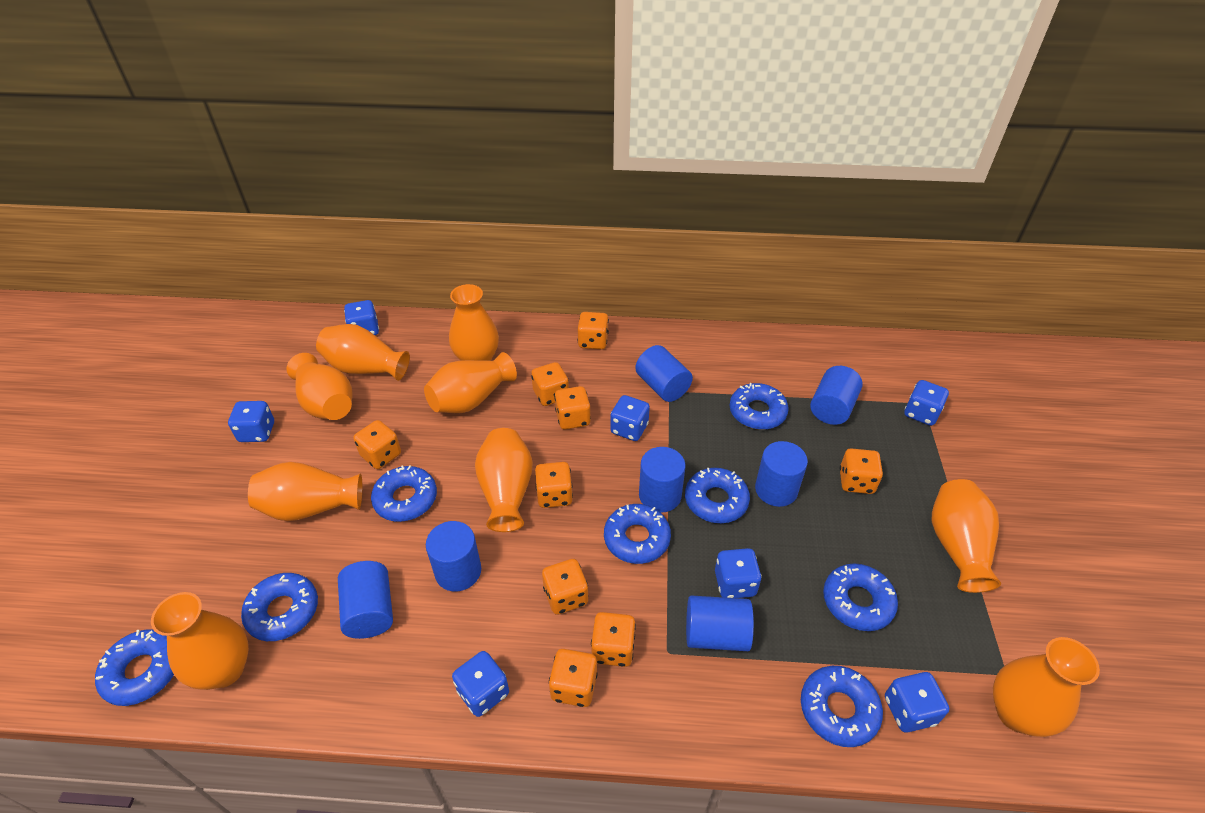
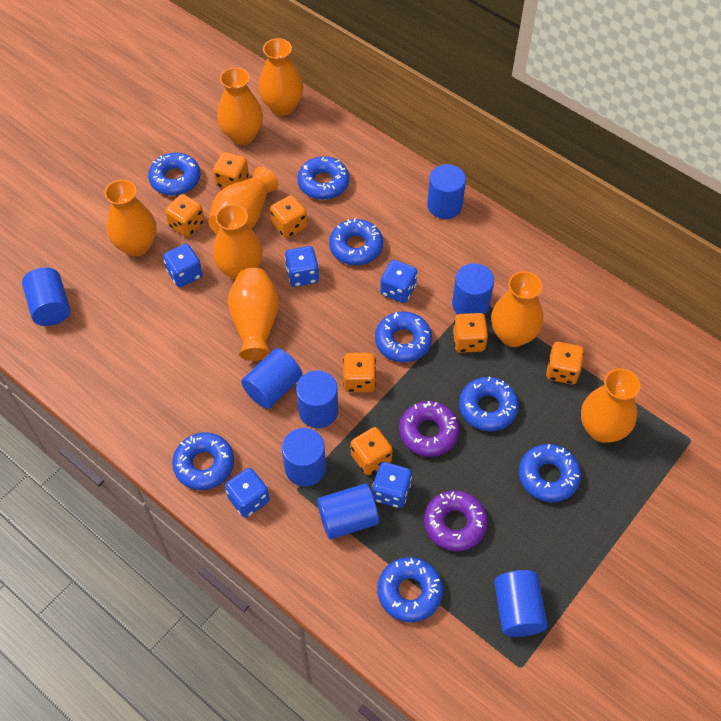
blue cylinder: 7 -> 8
blue dice: 7 -> 5
orange dice: 9 -> 7
orange vase: 9 -> 8
purple donut: 0 -> 2

